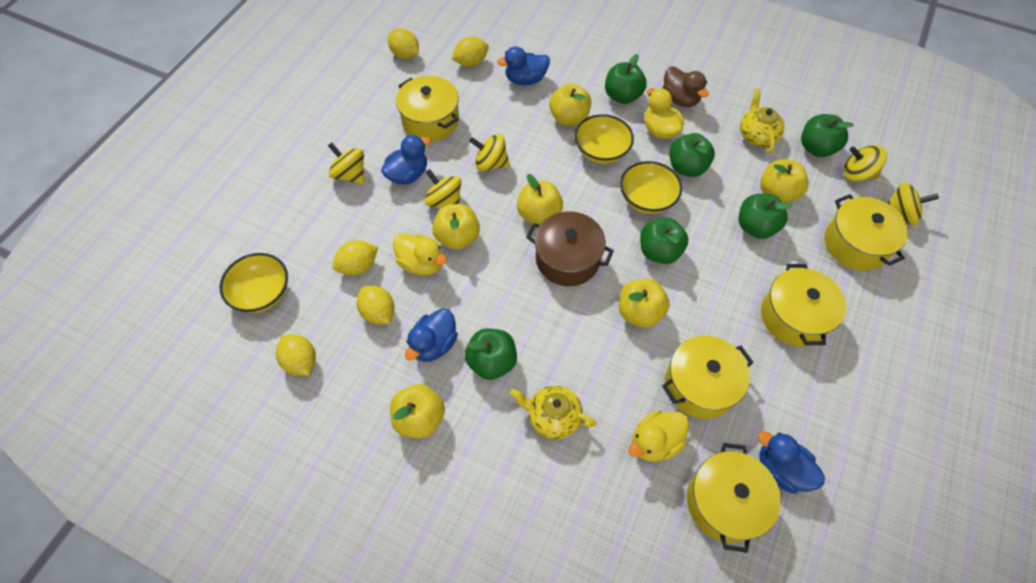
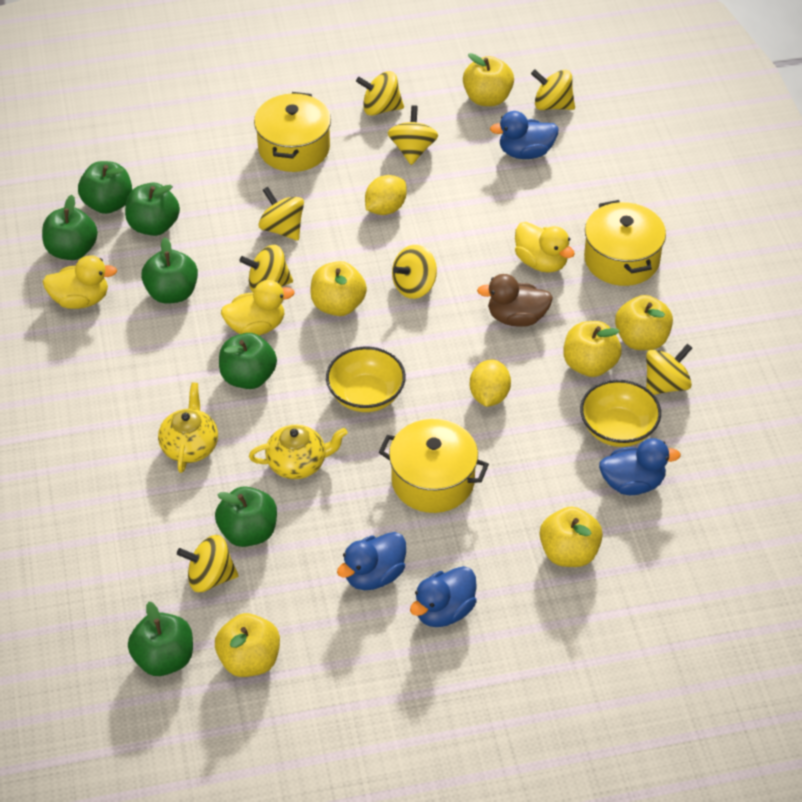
brown pot: 1 -> 0
green apple: 6 -> 7
yellow bowl: 3 -> 2
yellow lemon: 5 -> 2
yellow pot: 5 -> 3
yellow spinning top: 5 -> 8

